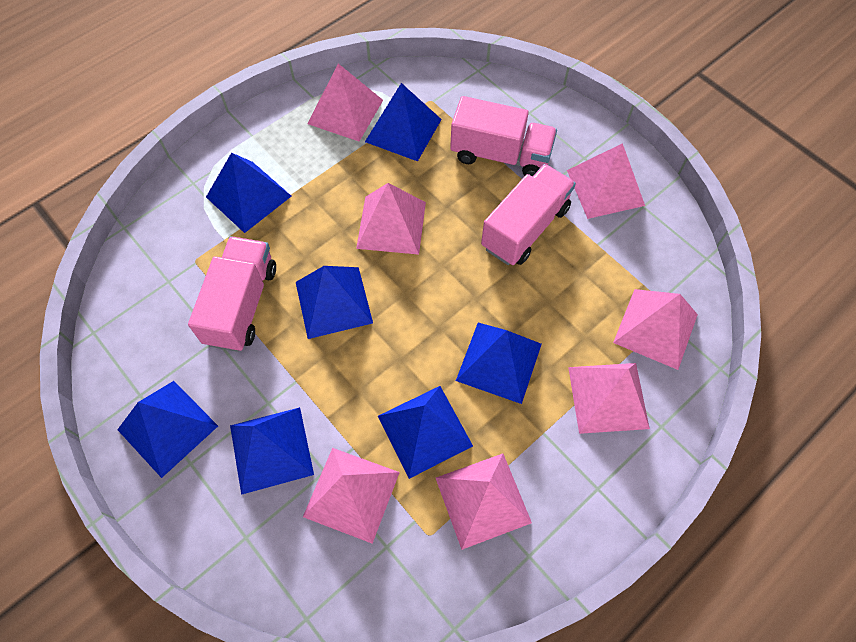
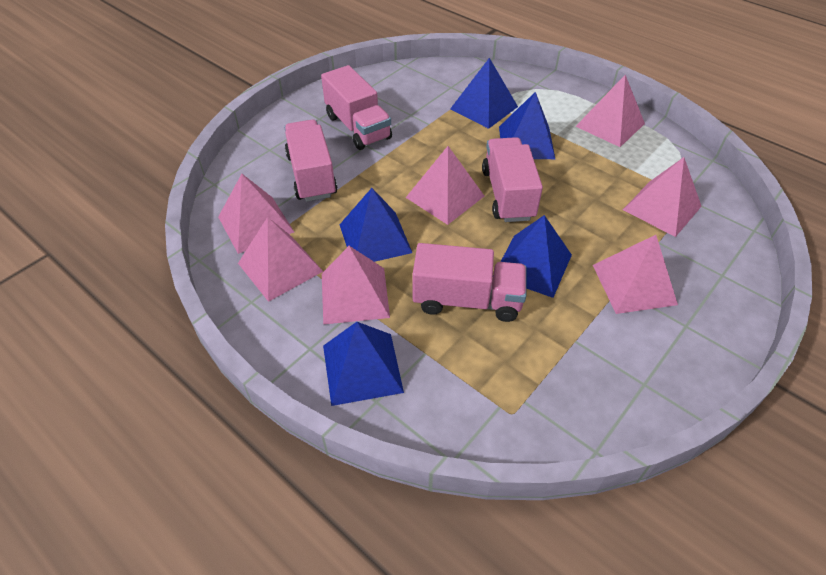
blue pyramid: 7 -> 5
pink truck: 3 -> 4

